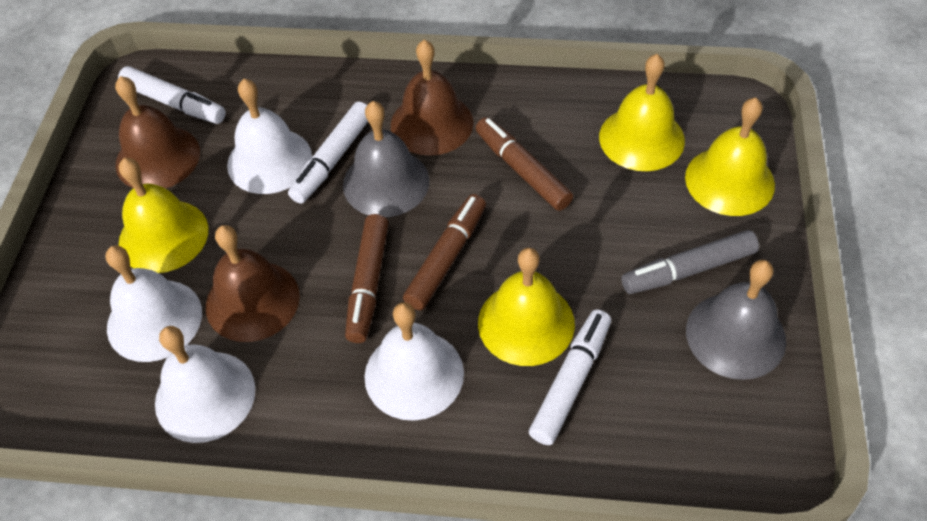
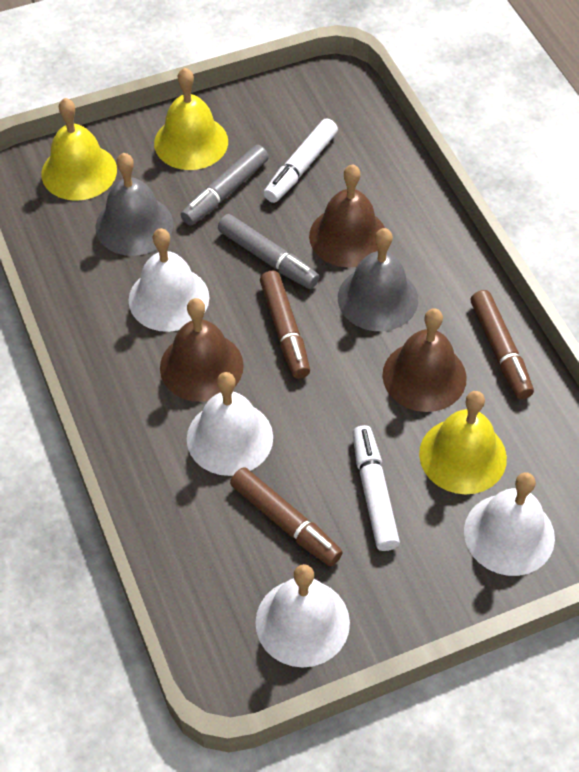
grey marker: 1 -> 2
white marker: 3 -> 2
yellow bell: 4 -> 3

